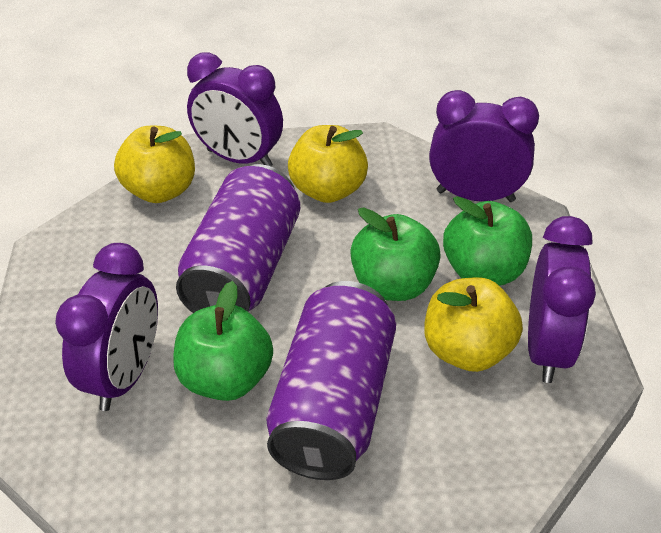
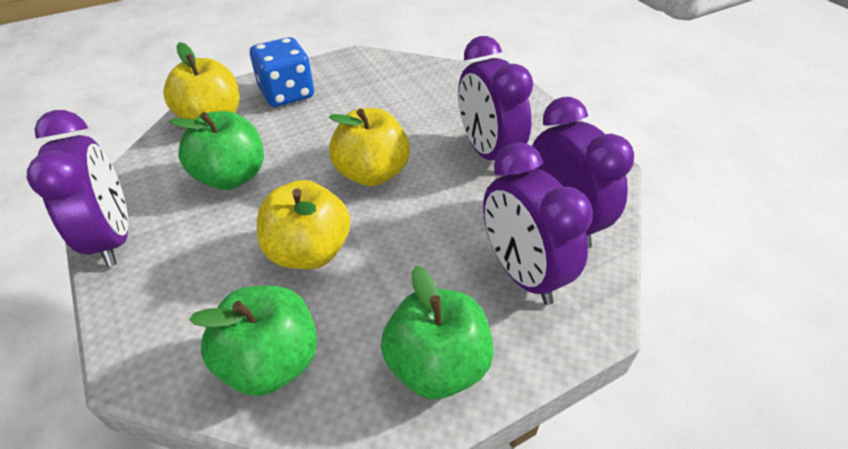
blue dice: 0 -> 1
purple can: 2 -> 0

